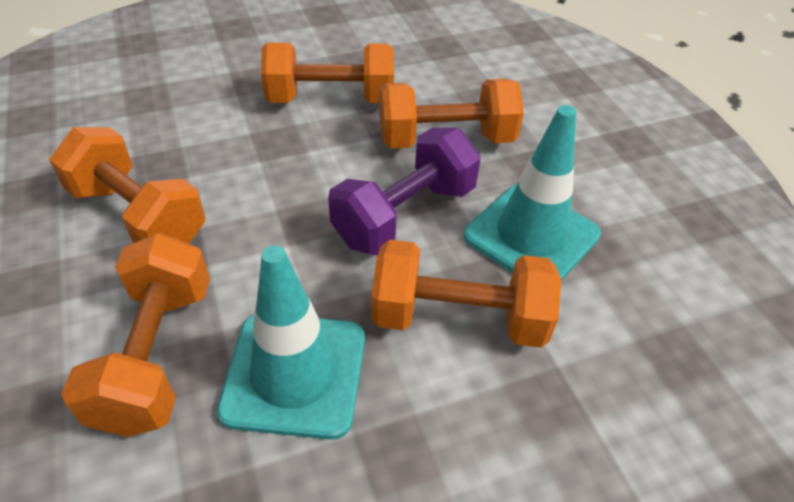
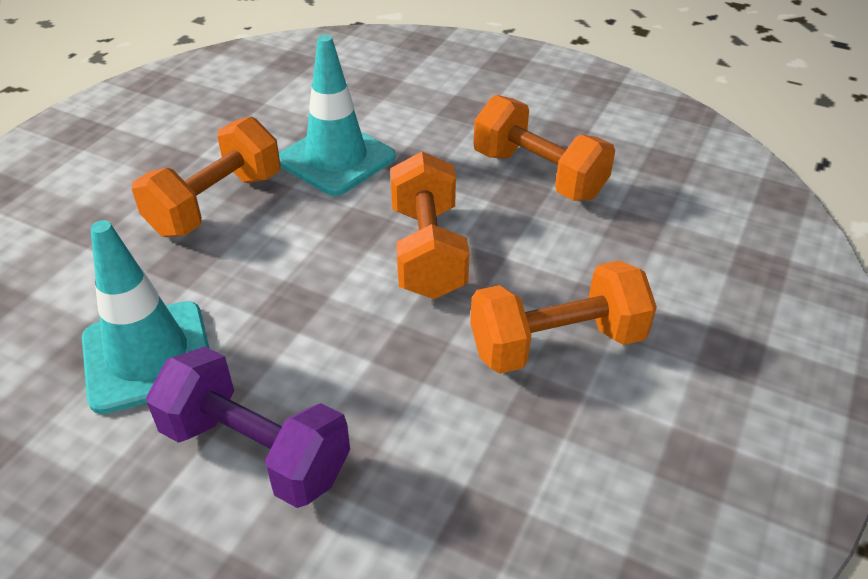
orange dumbbell: 5 -> 4

